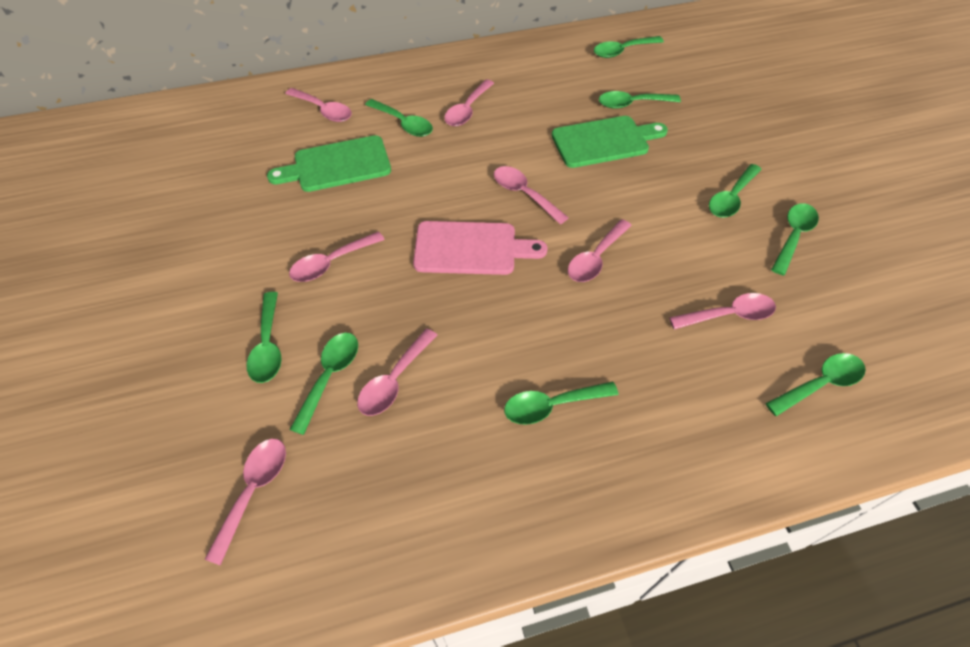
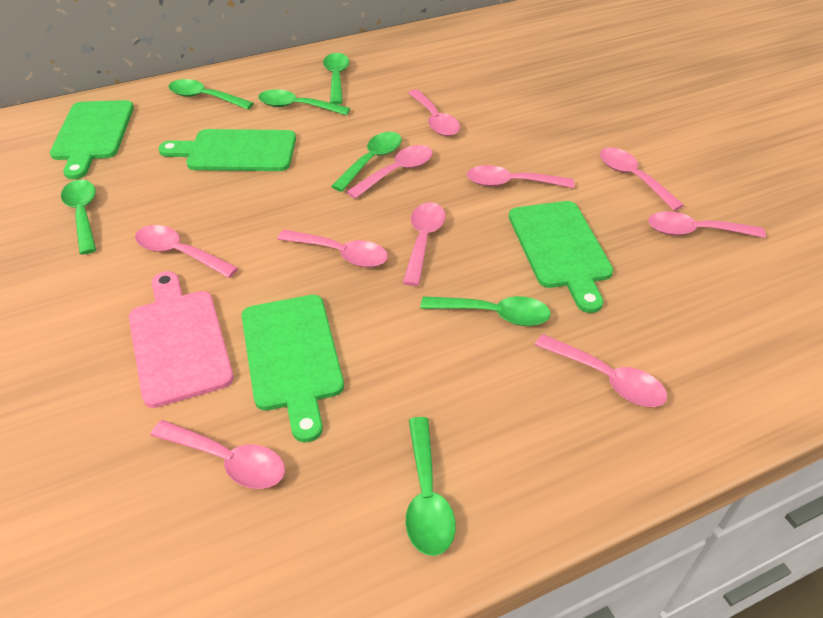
green cutting board: 2 -> 4
green spoon: 9 -> 7
pink spoon: 8 -> 10

